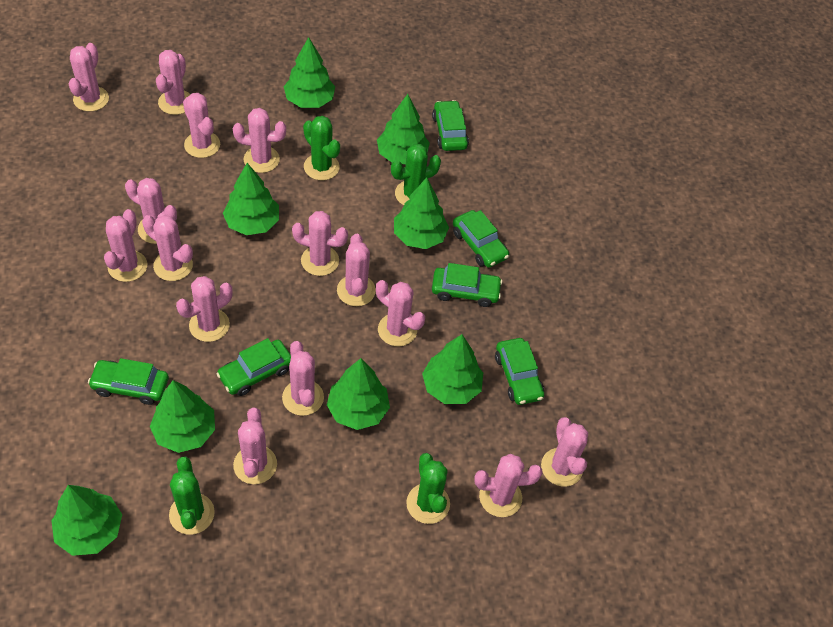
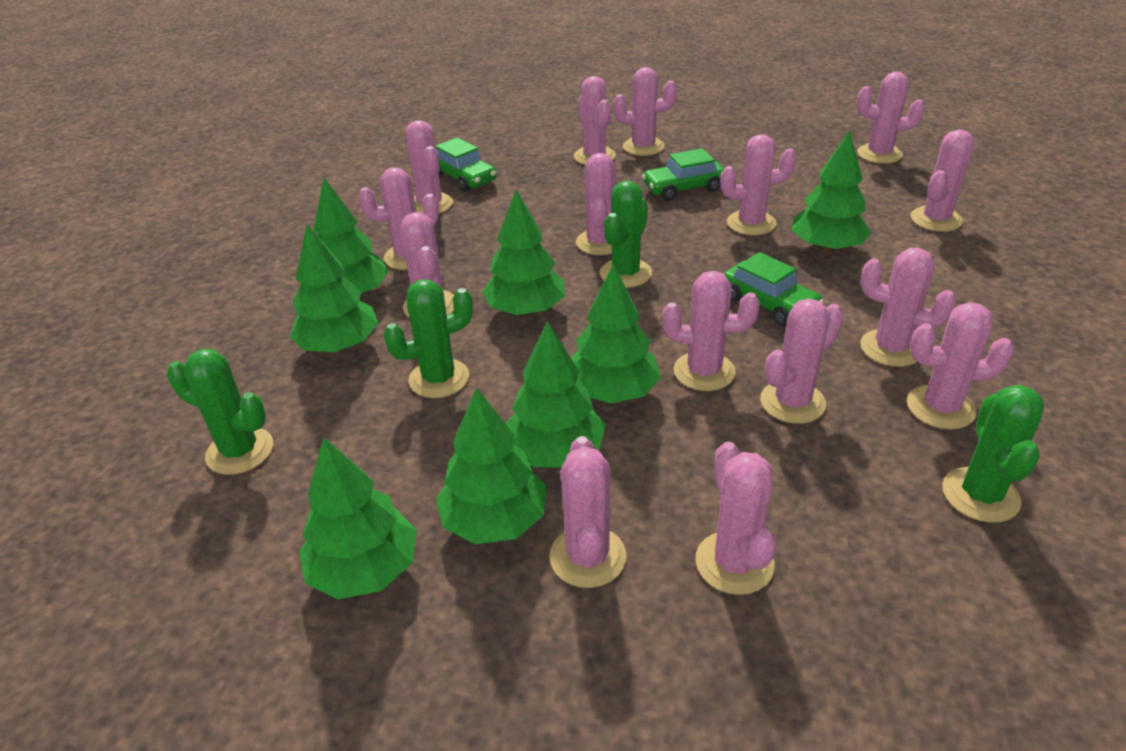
green car: 6 -> 3

